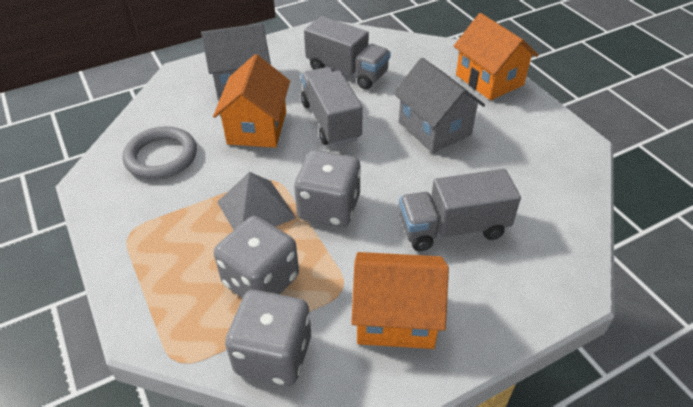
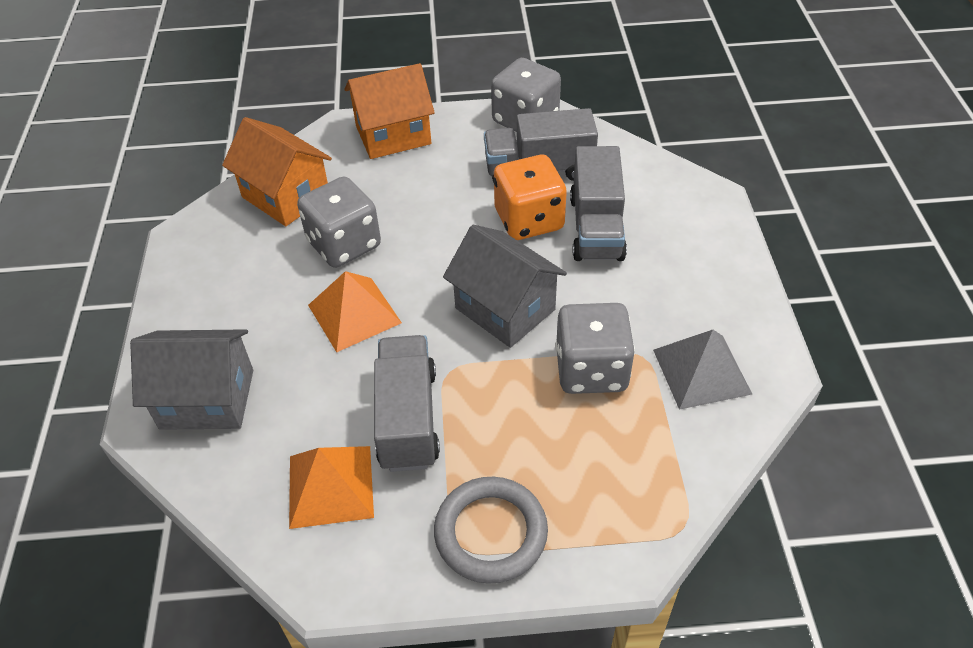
orange dice: 0 -> 1
orange house: 3 -> 2
orange pyramid: 0 -> 2

